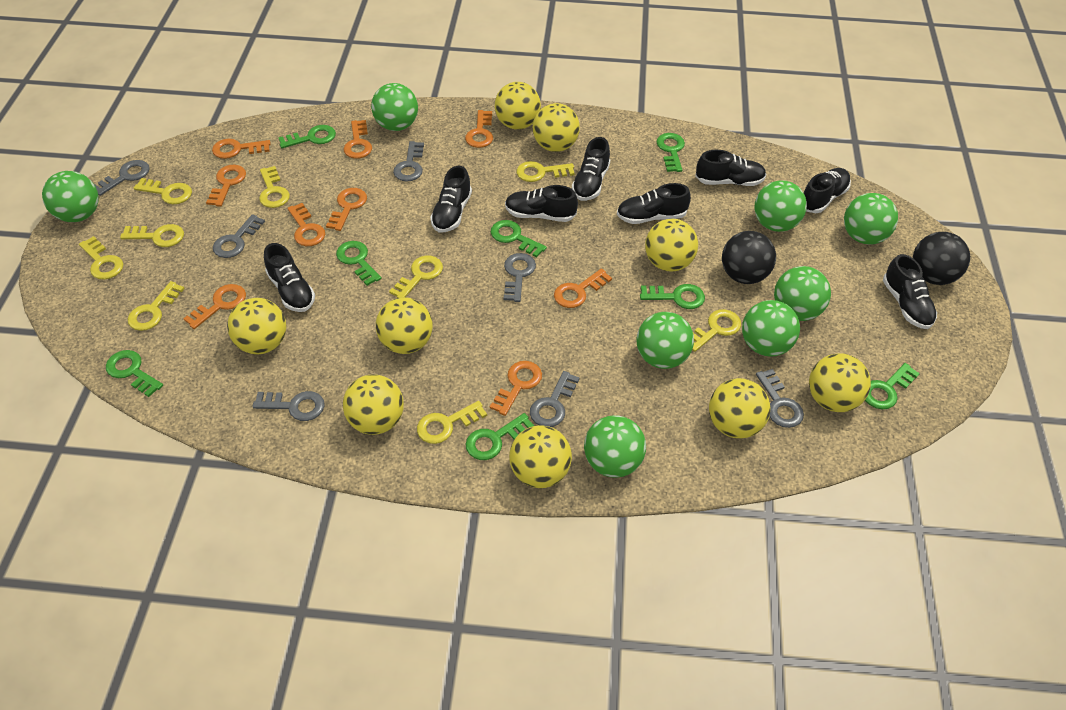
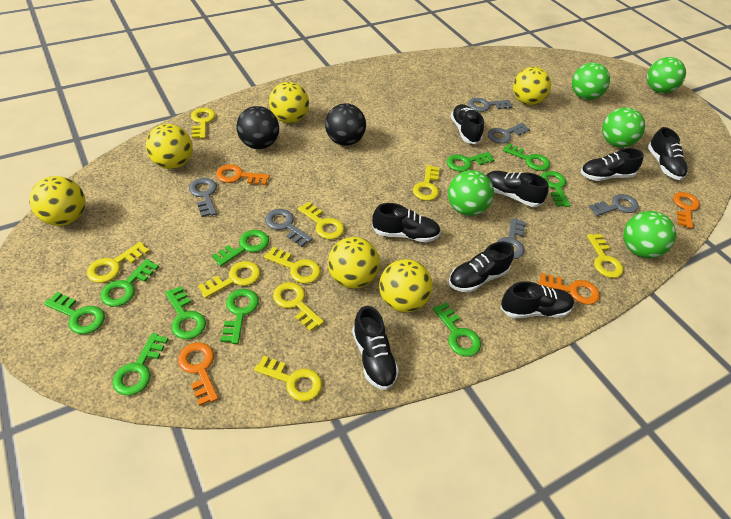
green ball: 8 -> 5
green key: 8 -> 10
grey key: 7 -> 6
orange key: 9 -> 4
yellow ball: 9 -> 6

